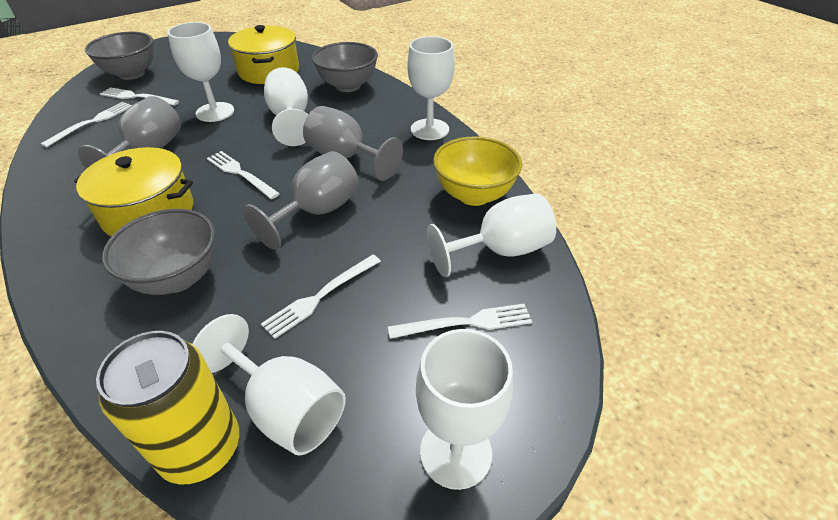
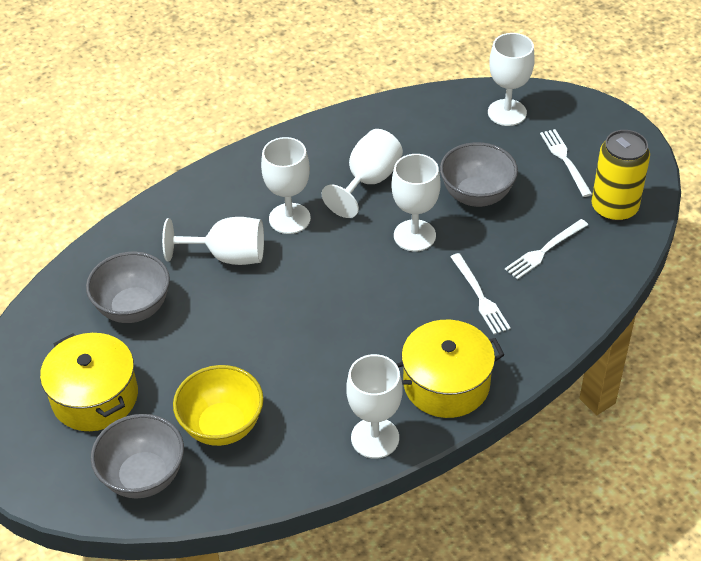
grey goblet: 3 -> 0
white fork: 5 -> 3

